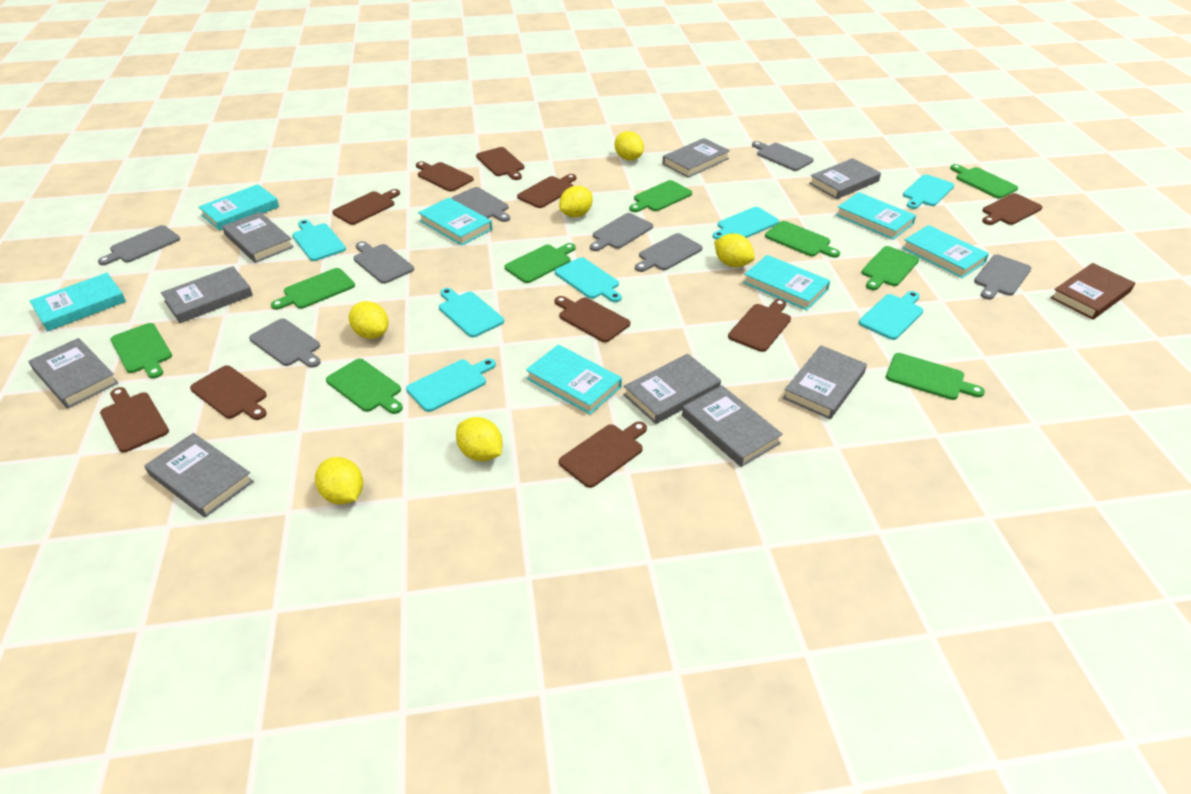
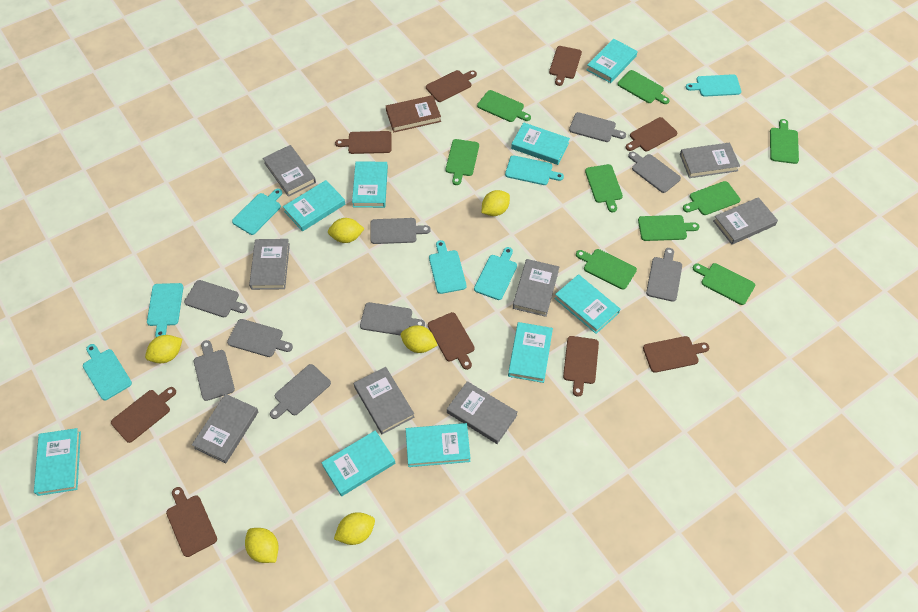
brown cutting board: 10 -> 9
grey book: 9 -> 8
grey cutting board: 8 -> 9
turquoise book: 7 -> 9

